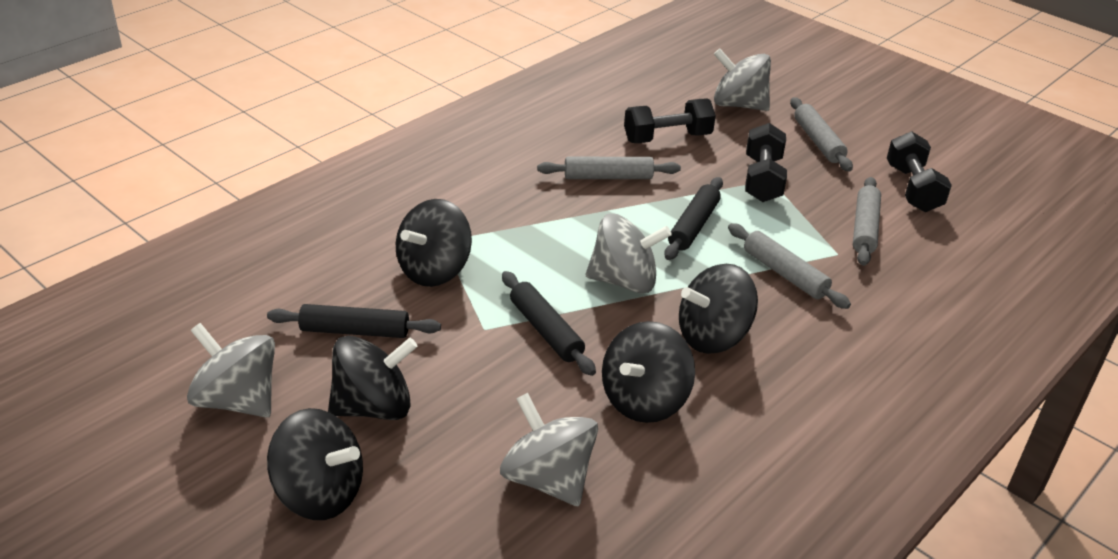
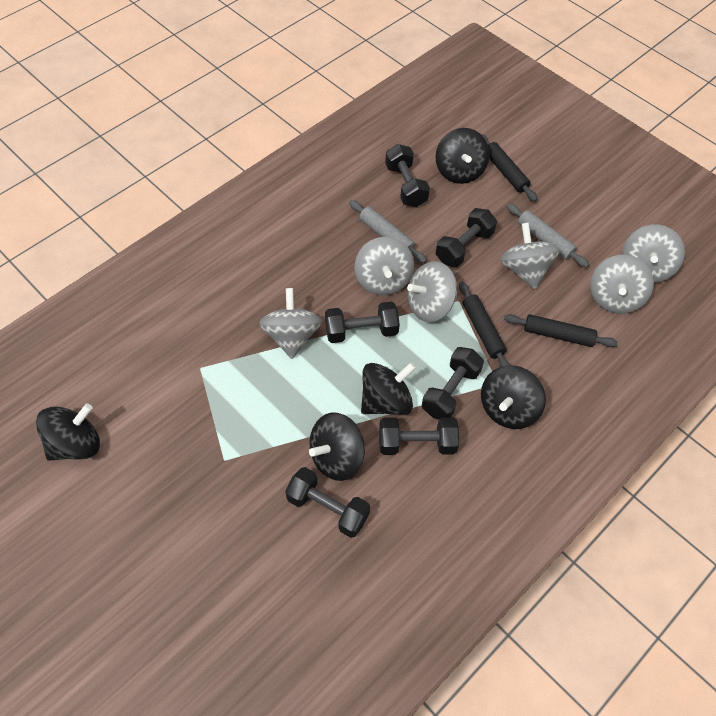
black dumbbell: 3 -> 6
grey rolling pin: 4 -> 2
grey spinning top: 4 -> 6

